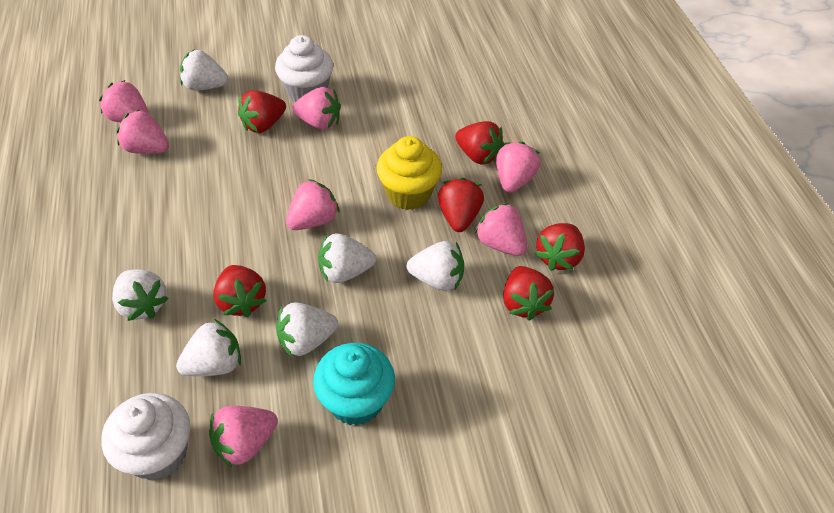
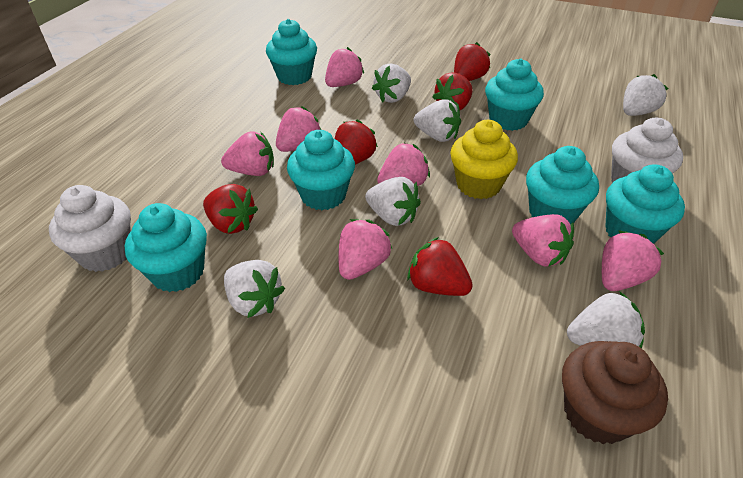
brown cupcake: 0 -> 1
red strawberry: 6 -> 5
turquoise cupcake: 1 -> 6

